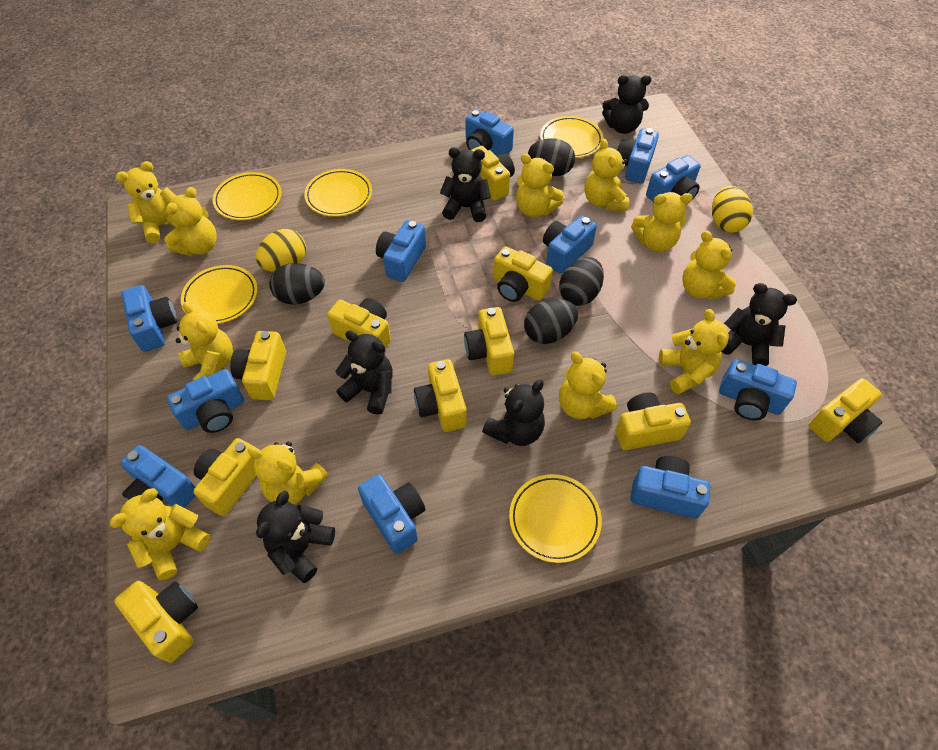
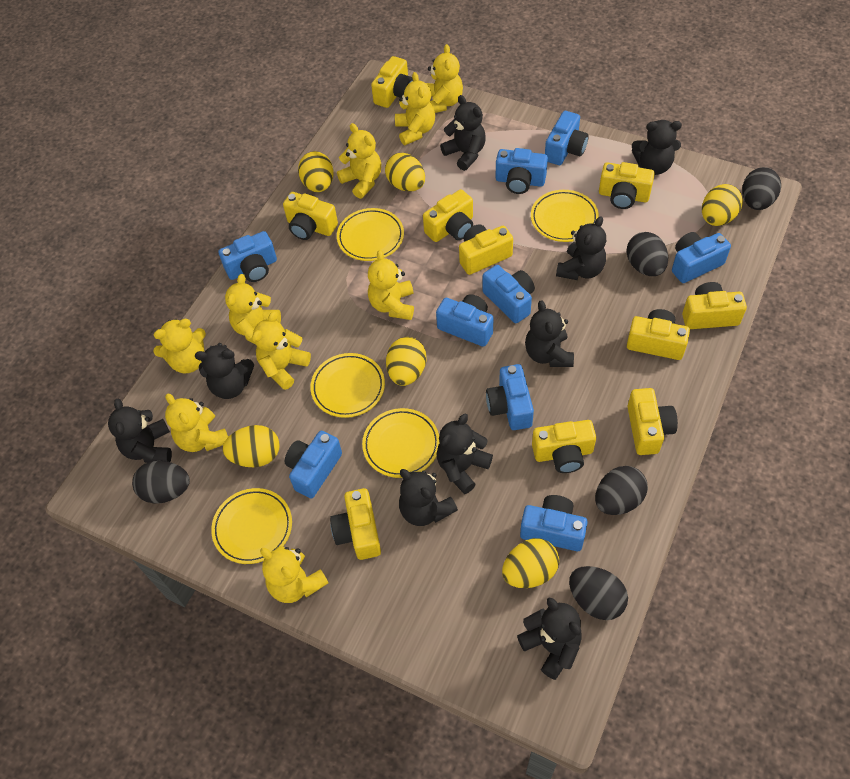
black egg: 4 -> 5
black teddy bear: 6 -> 9
blue camera: 11 -> 9
yellow egg: 2 -> 6
yellow teddy bear: 11 -> 9

